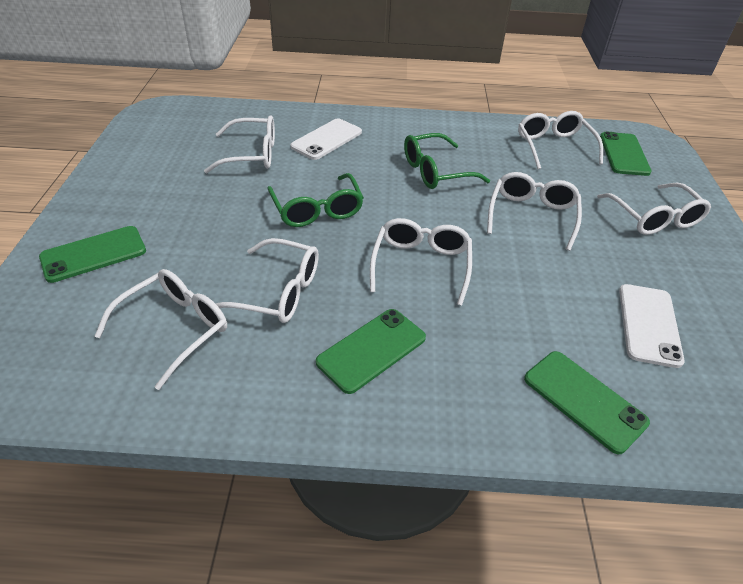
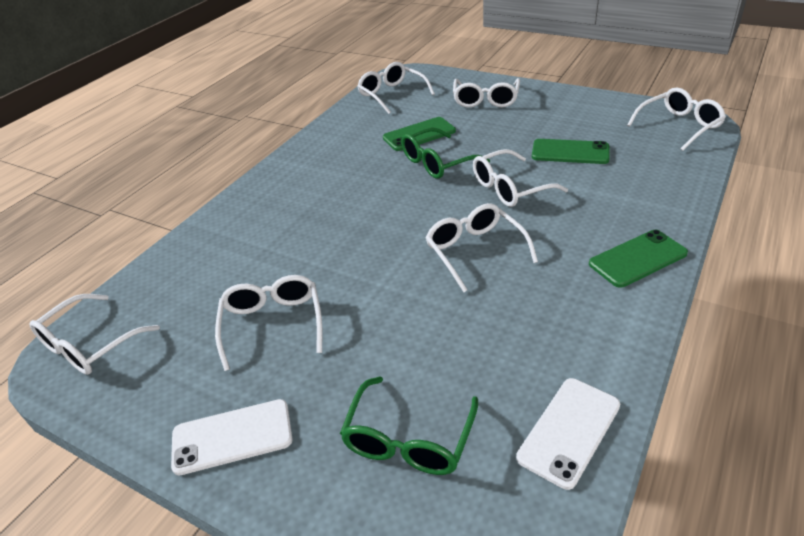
green phone: 4 -> 3

